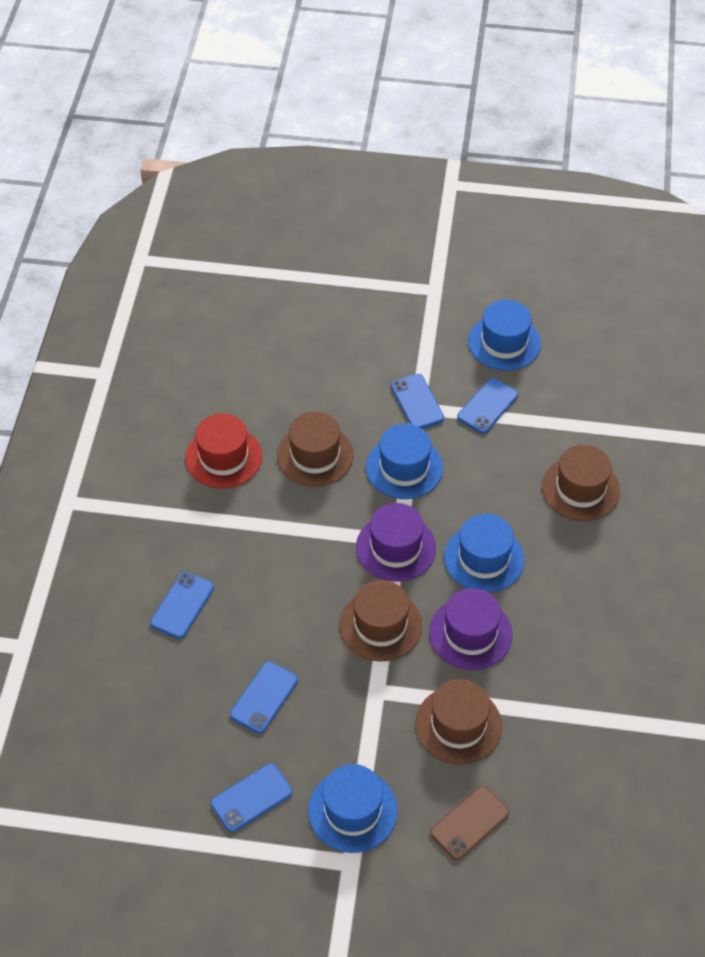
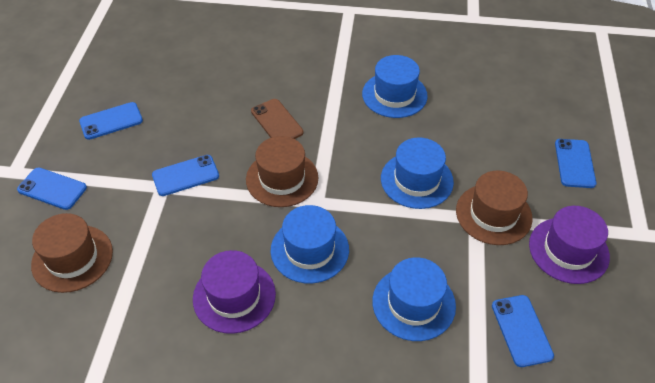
brown hat: 4 -> 3
red hat: 1 -> 0

